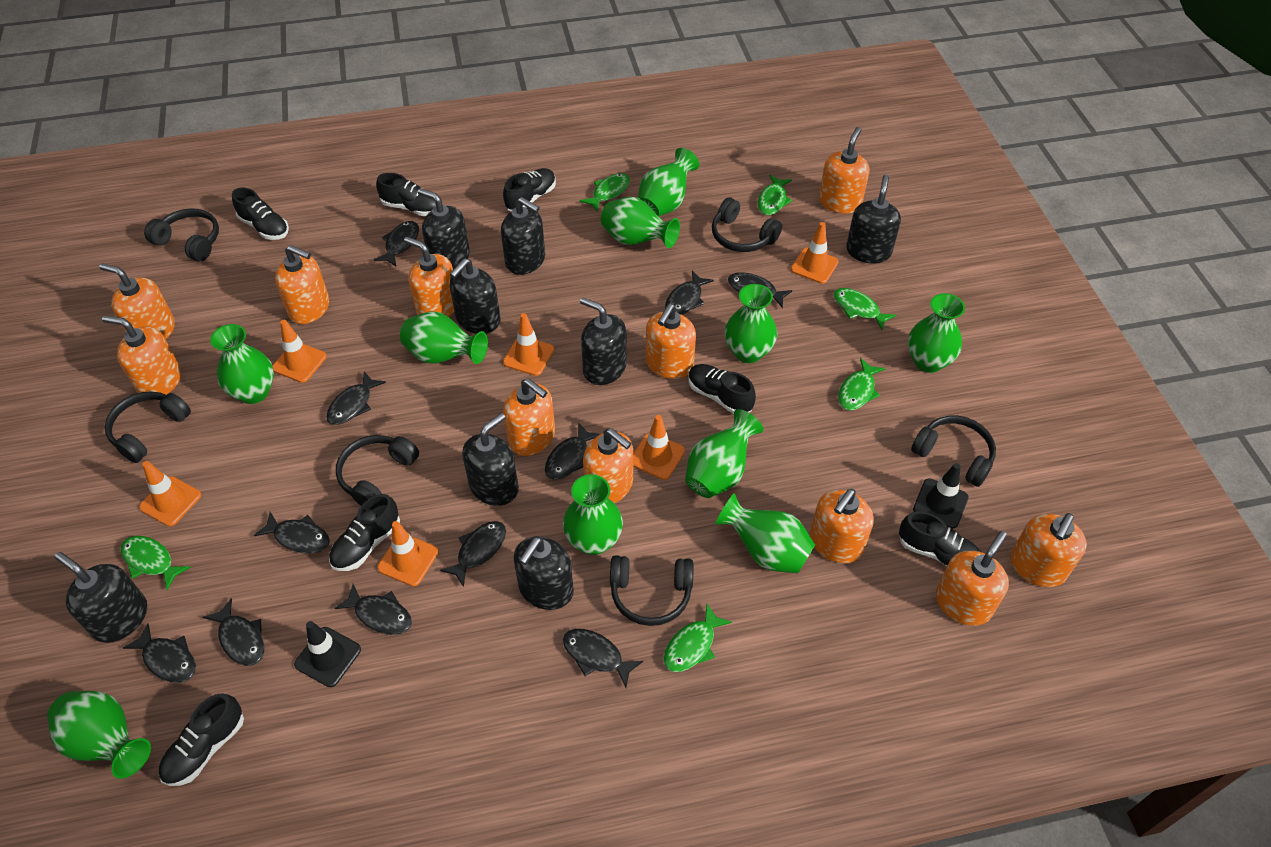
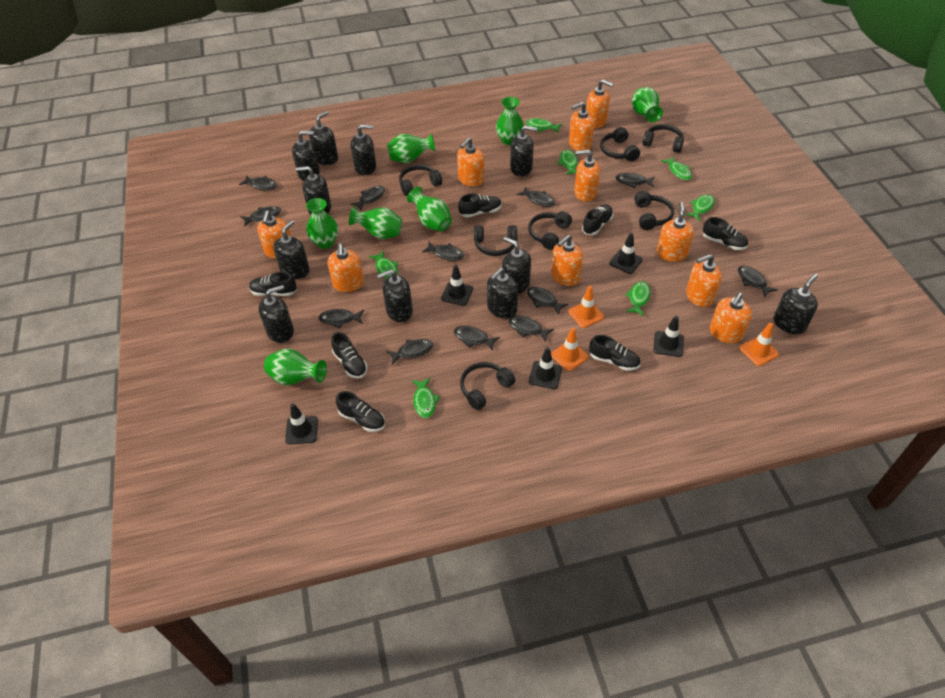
black fish: 11 -> 12
black headphones: 6 -> 7
black soap dispenser: 8 -> 11
black traffic cone: 2 -> 5
green fish: 6 -> 7
green vase: 10 -> 7
orange soap dispenser: 11 -> 10
orange traffic cone: 6 -> 3

